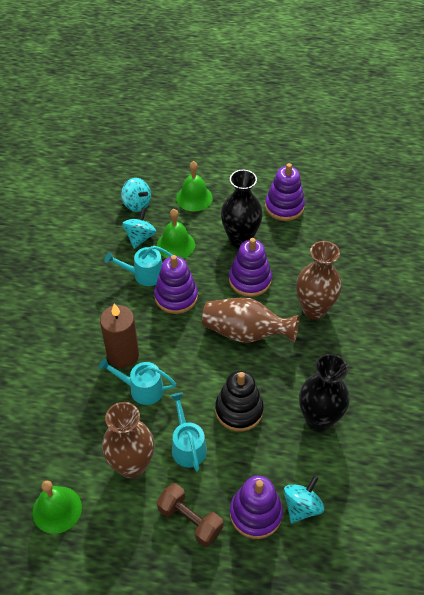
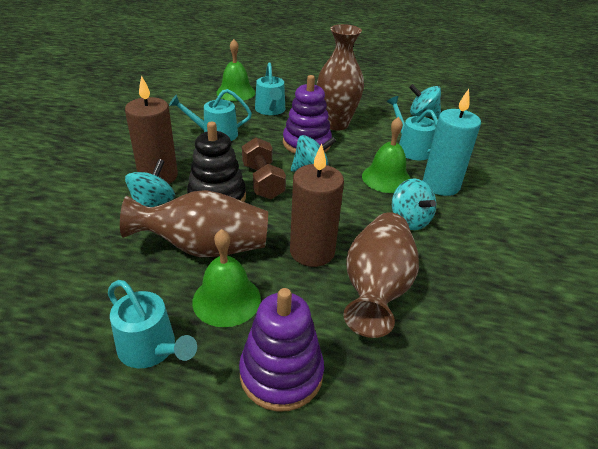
black vase: 2 -> 0
brown candle: 1 -> 2
purple stacking toy: 4 -> 2
turquoise candle: 0 -> 1
turquoise spinning top: 3 -> 4
turquoise watering can: 3 -> 4

